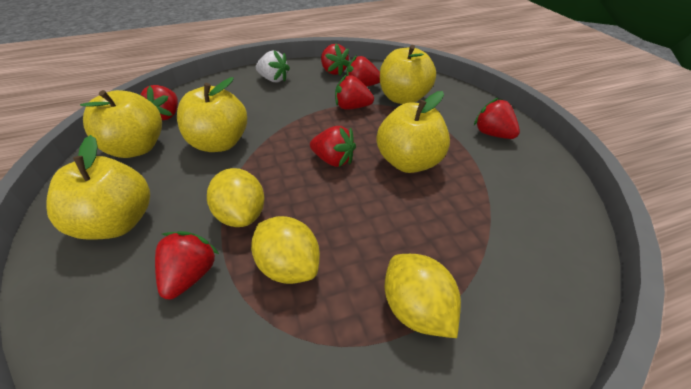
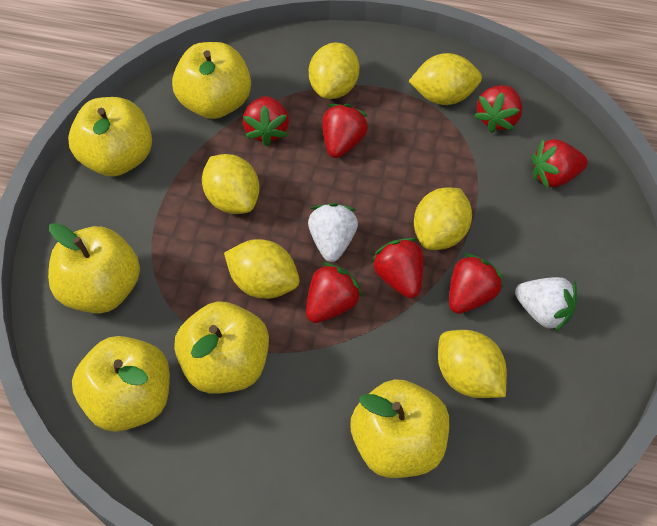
white strawberry: 1 -> 2
yellow apple: 5 -> 6
yellow lemon: 3 -> 6

